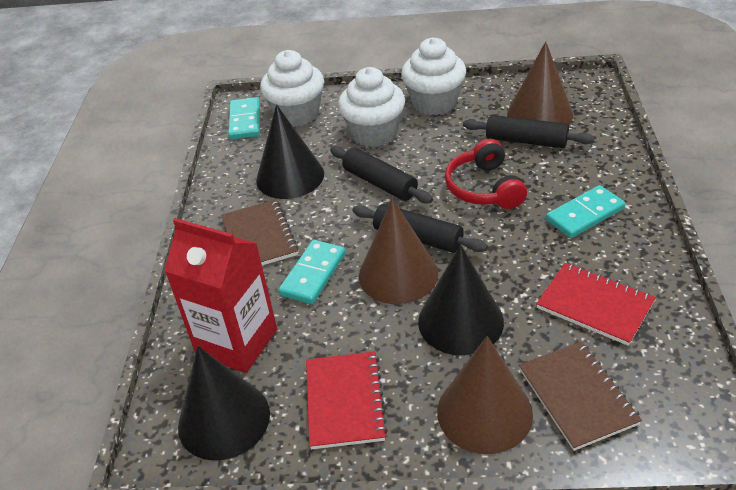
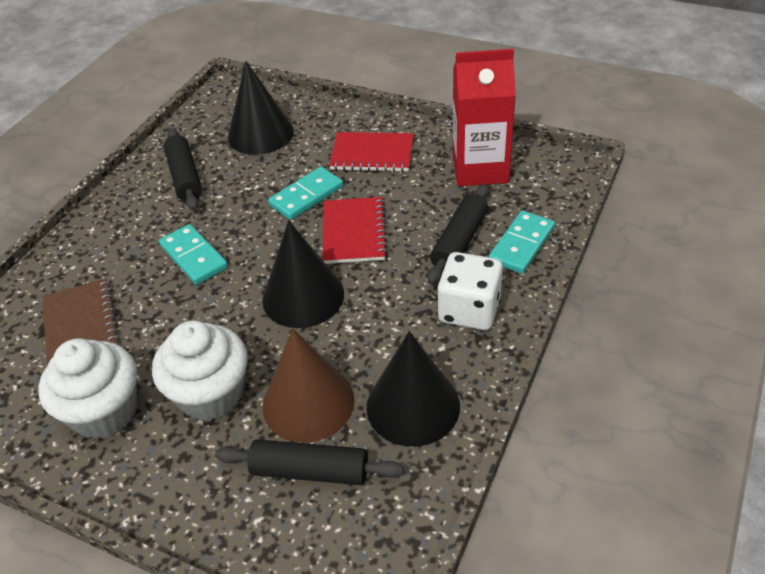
brown cone: 3 -> 1
brown notebook: 2 -> 1
red headphones: 1 -> 0
white cupcake: 3 -> 2
white dice: 0 -> 1

